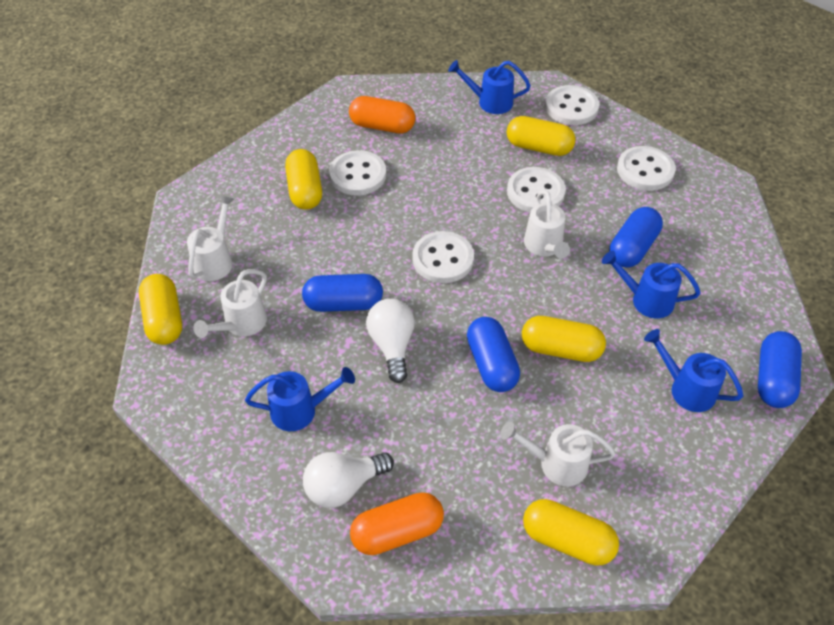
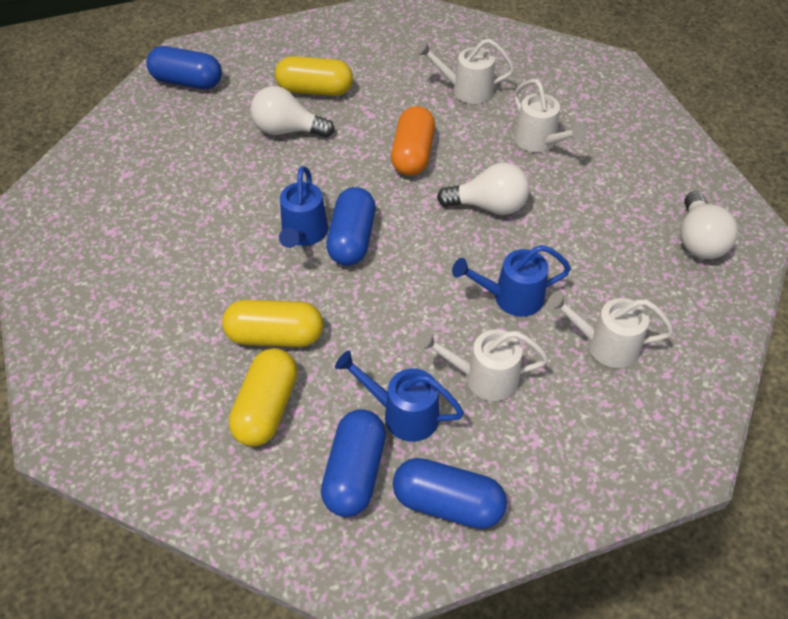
blue watering can: 4 -> 3
orange capsule: 2 -> 1
white button: 5 -> 0
white light bulb: 2 -> 3
yellow capsule: 5 -> 3

